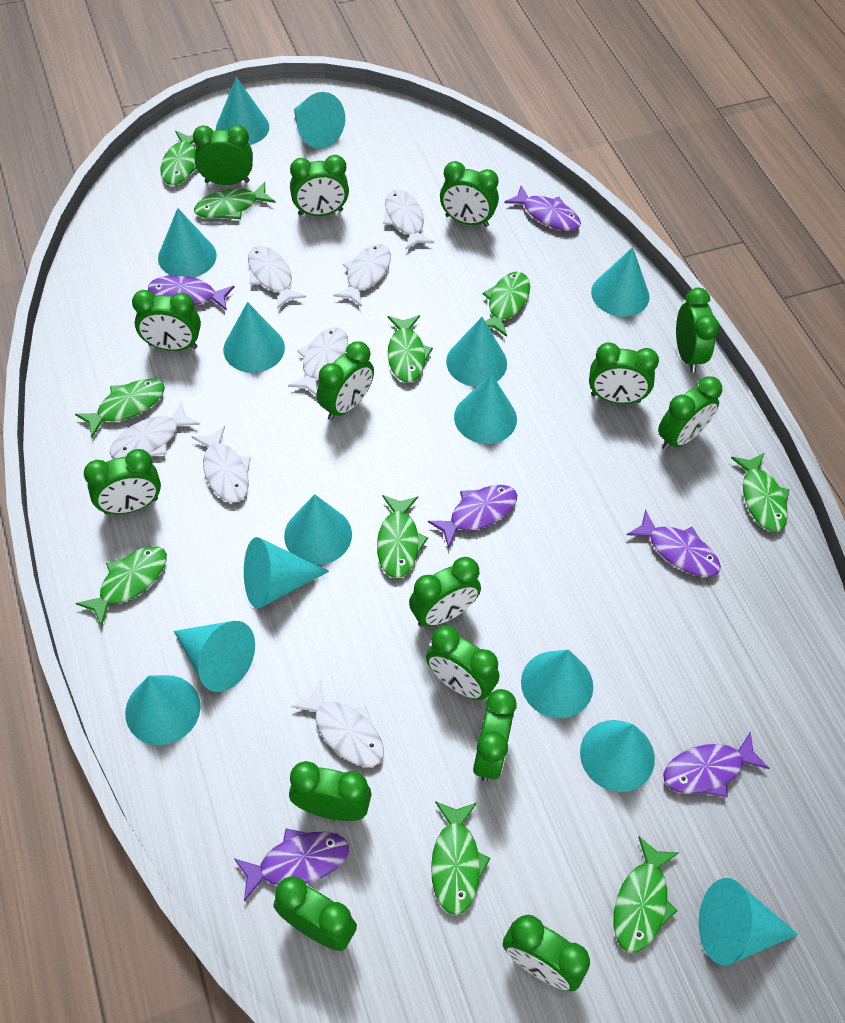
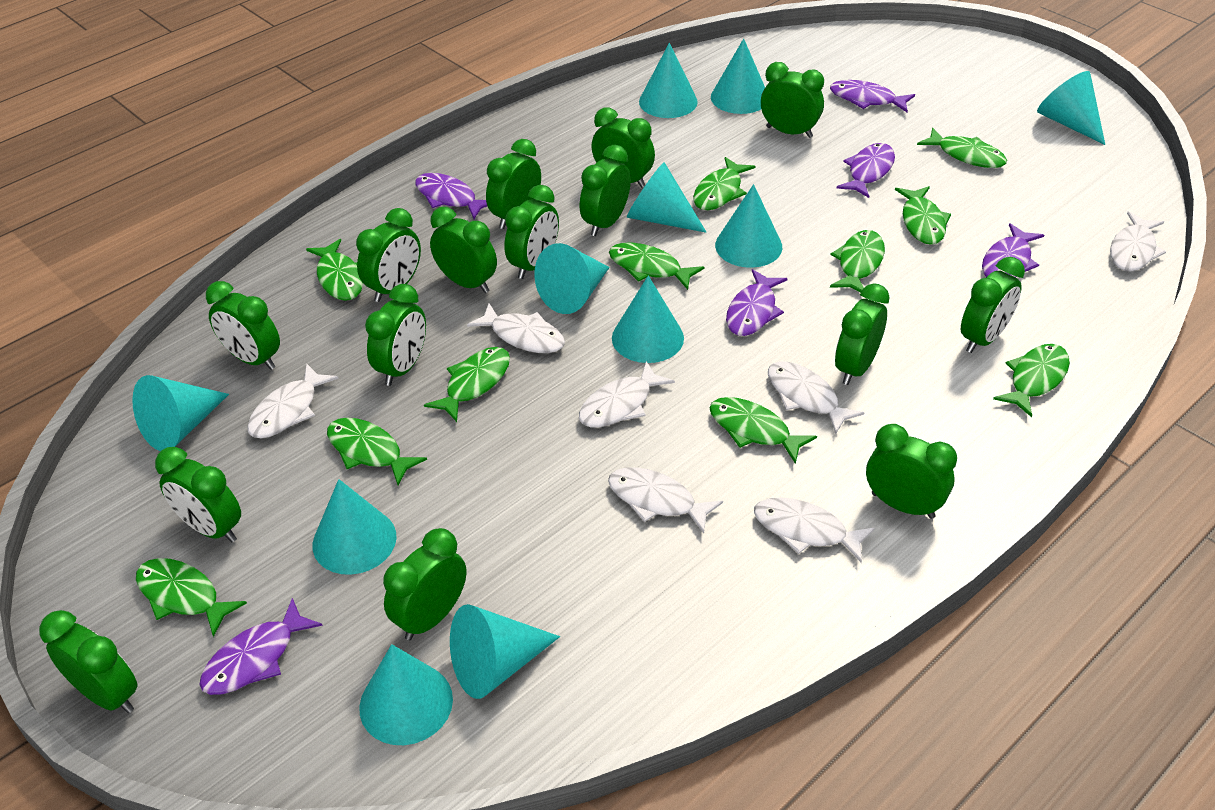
green fish: 10 -> 11
turquoise cone: 14 -> 11

